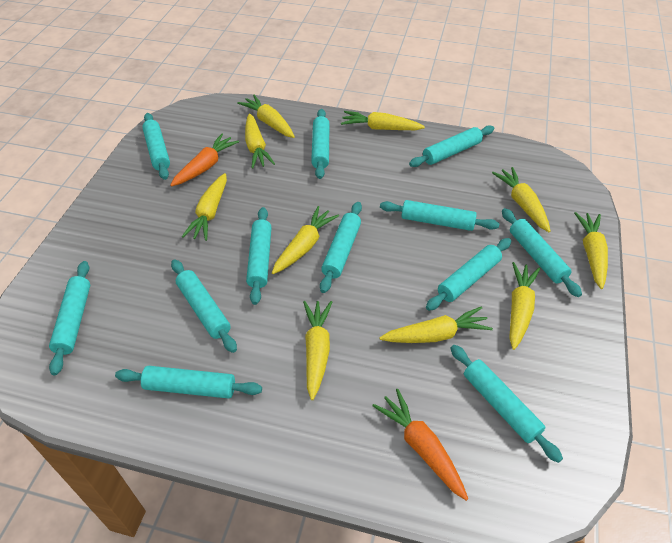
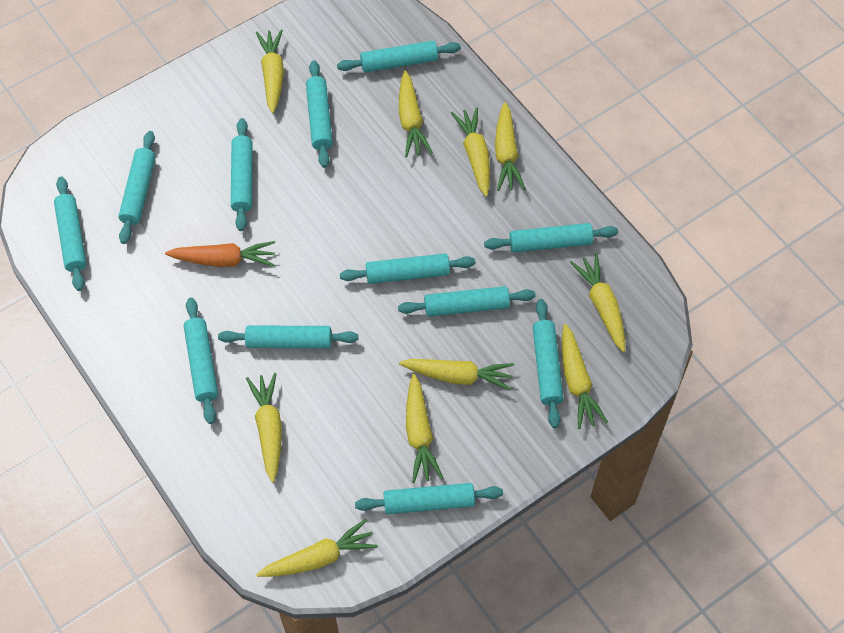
orange carrot: 2 -> 1

